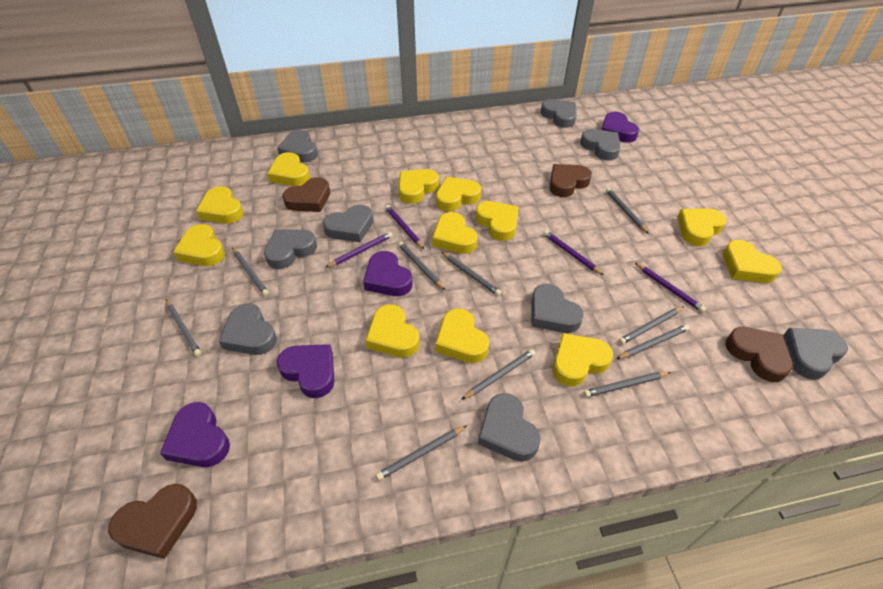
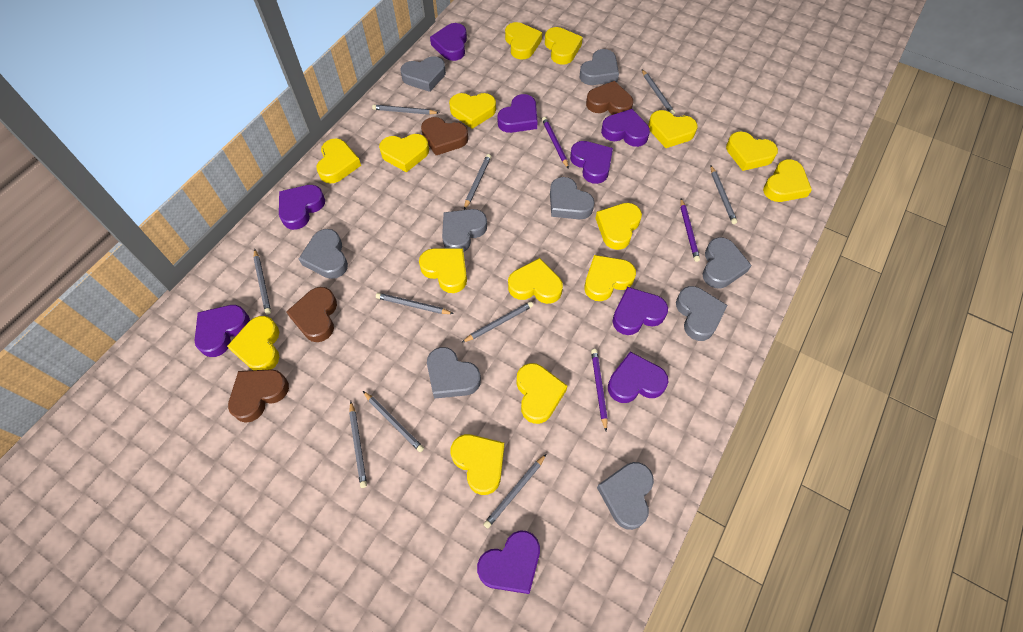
purple heart: 4 -> 9
purple pencil: 4 -> 3
yellow heart: 12 -> 15

